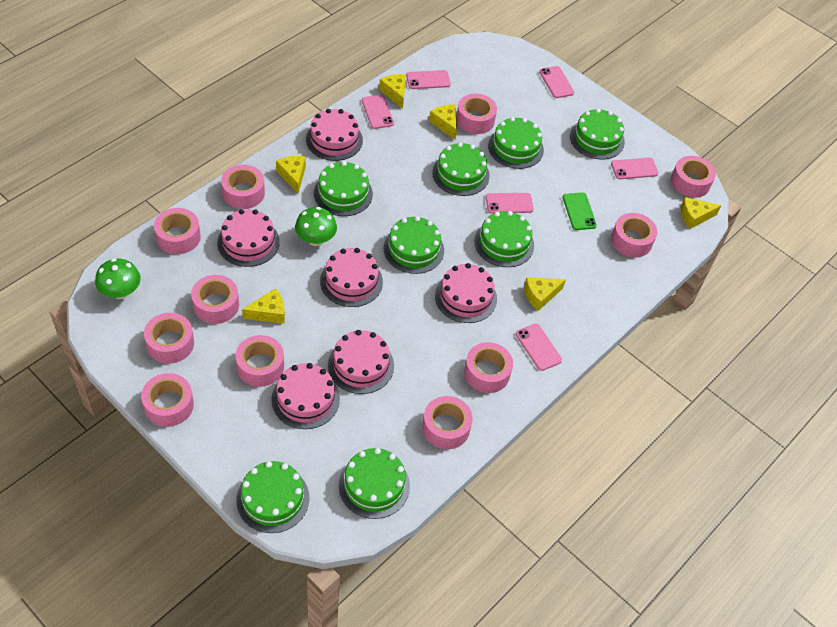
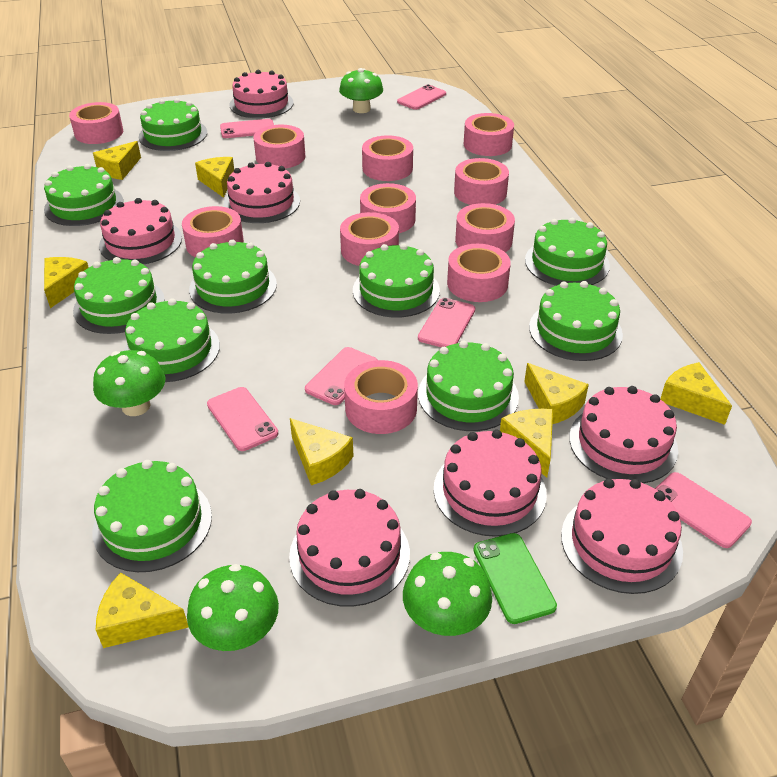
green cake: 8 -> 10
green mushroom: 2 -> 4
pink cake: 6 -> 7
yellow cheese: 6 -> 8

